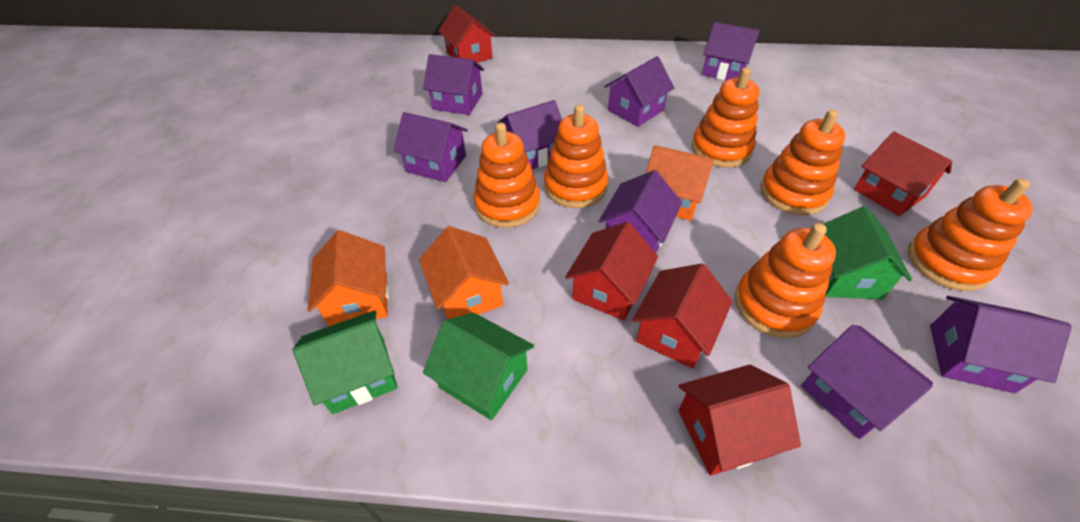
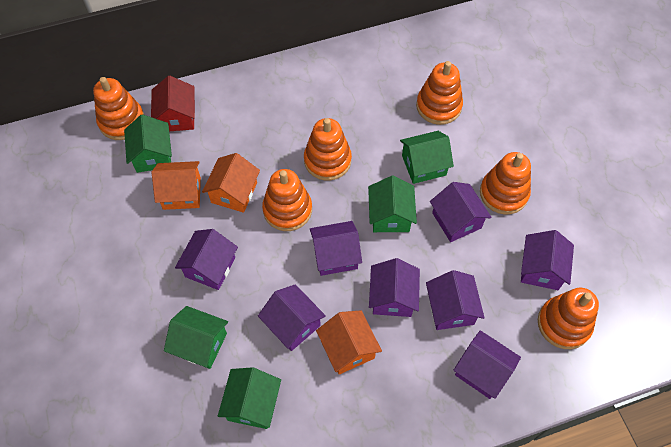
green house: 3 -> 5
red house: 5 -> 1

